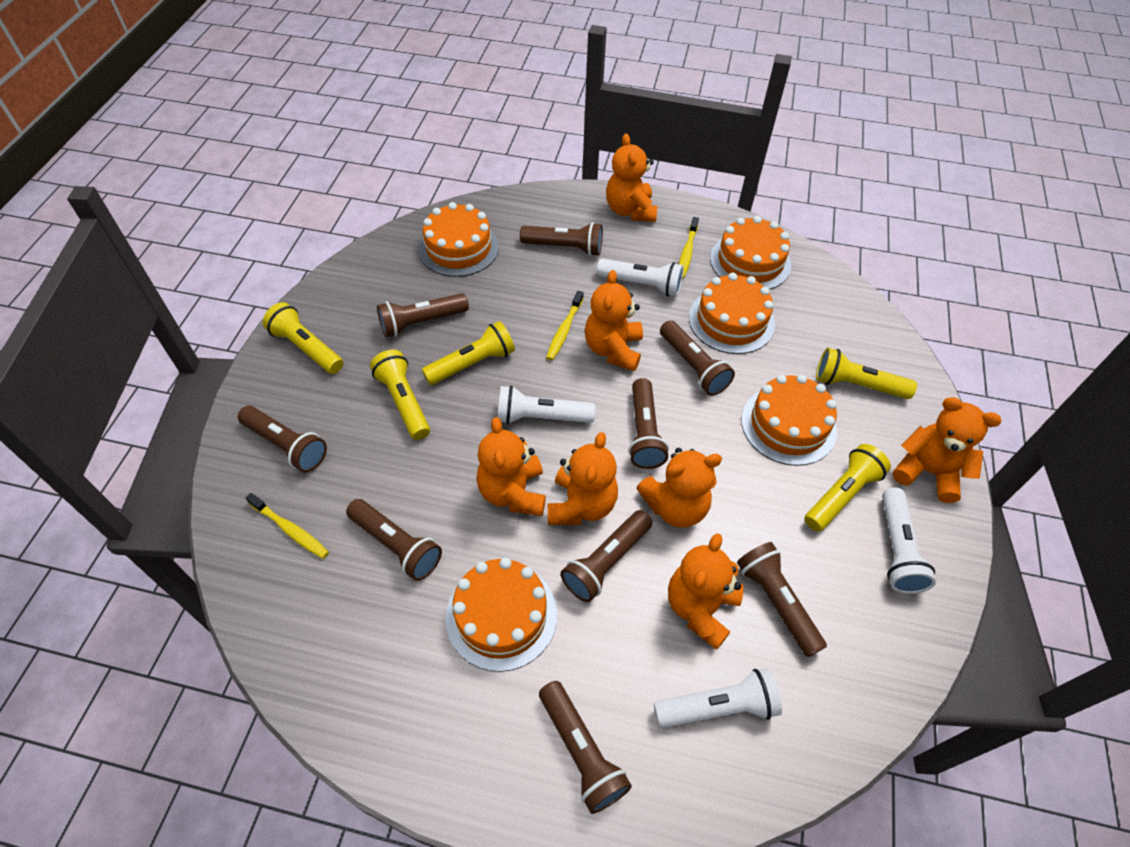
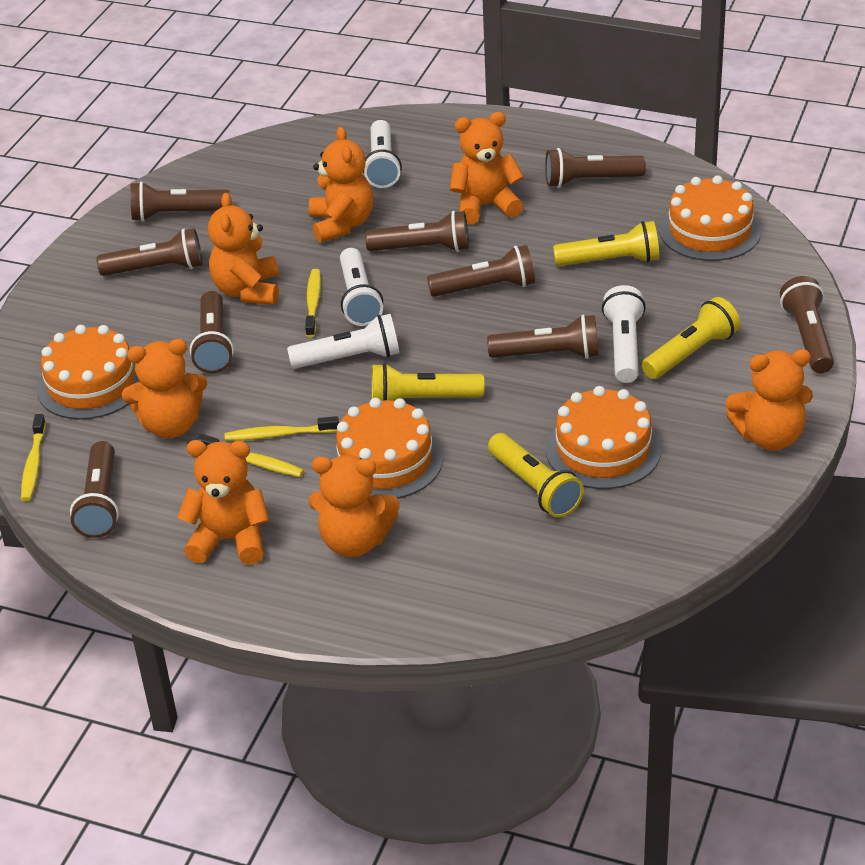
orange cake: 5 -> 4
yellow flashlight: 5 -> 4
yellow toothbrush: 3 -> 4

